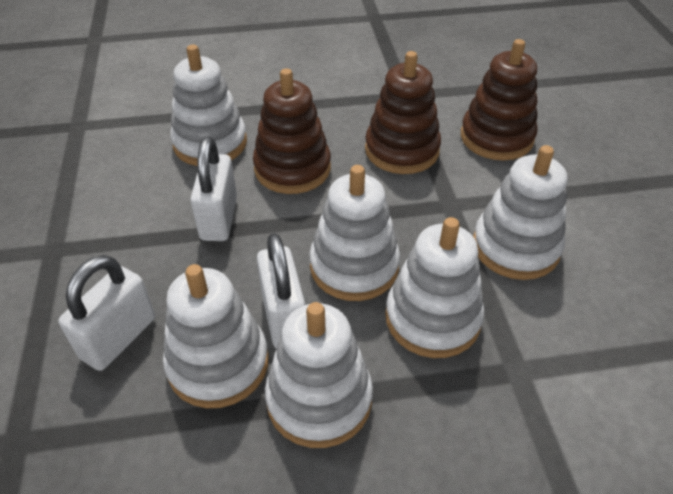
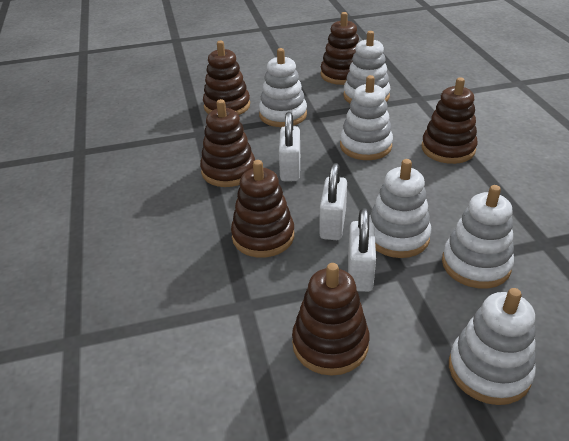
brown stacking toy: 3 -> 6

